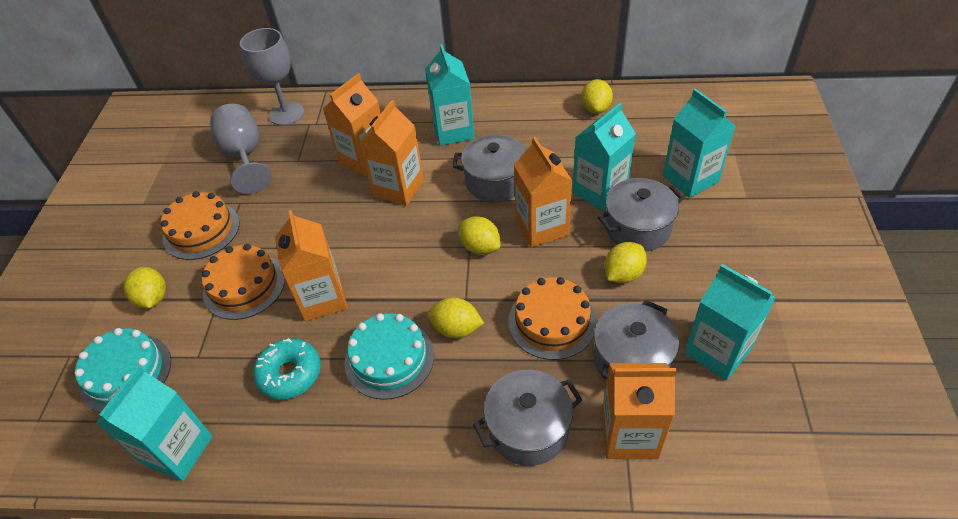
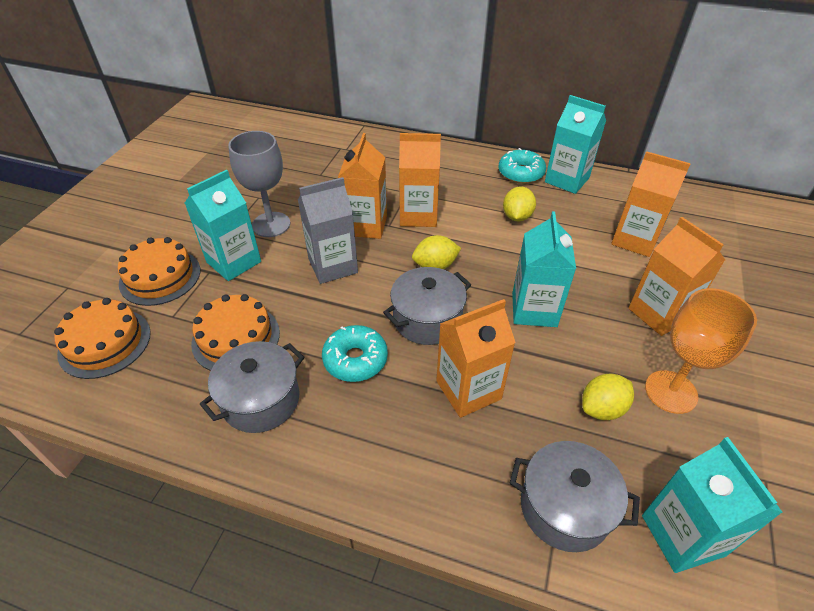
grey carton: 0 -> 1
grey goblet: 2 -> 1
grey pot: 4 -> 3
orange goblet: 0 -> 1
turquoise cake: 2 -> 0
turquoise carton: 5 -> 4
turquoise donut: 1 -> 2
yellow lemon: 5 -> 3

